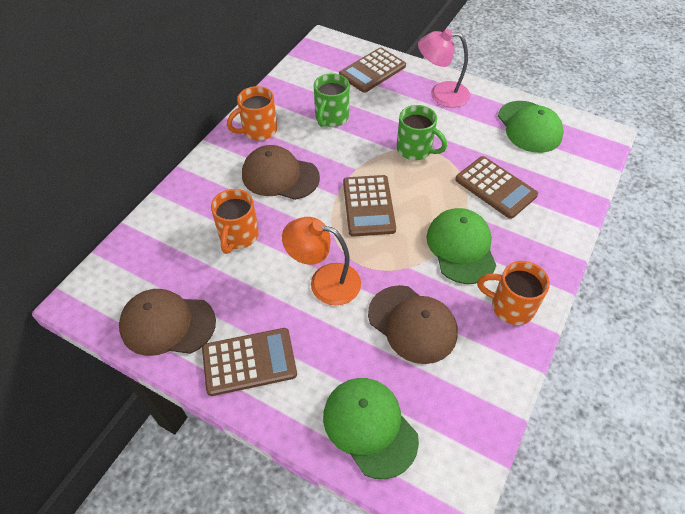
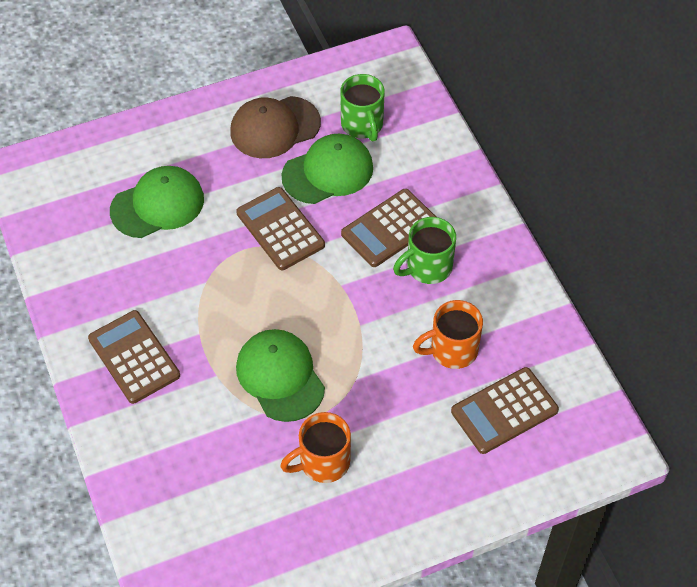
brown cap: 3 -> 1
orange lamp: 1 -> 0
orange mug: 3 -> 2
pink lamp: 1 -> 0

